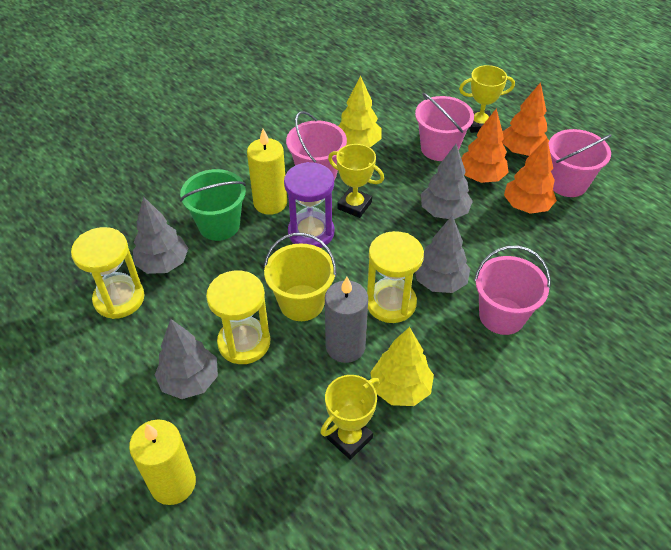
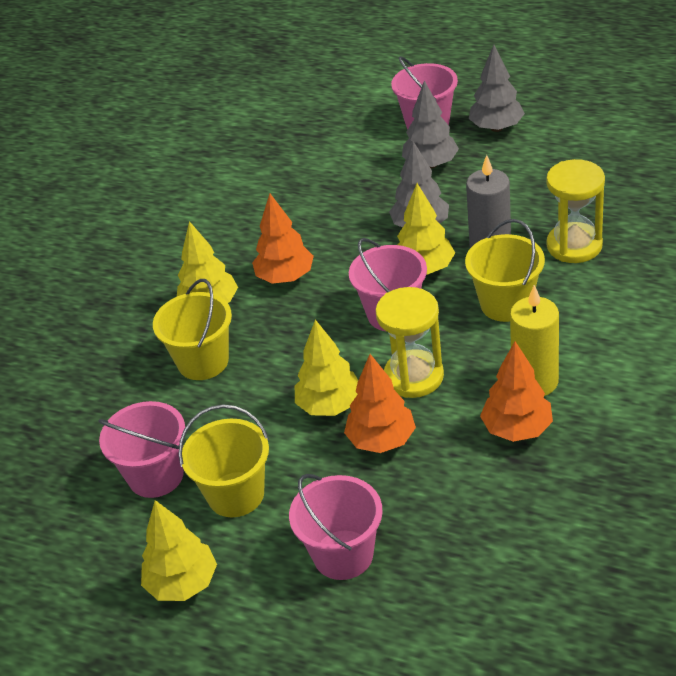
green bucket: 1 -> 0
grey tree: 4 -> 3
purple hourglass: 1 -> 0
yellow bucket: 1 -> 3
yellow candle: 2 -> 1
yellow hourglass: 3 -> 2
yellow tree: 2 -> 4
yellow trophy: 3 -> 0

